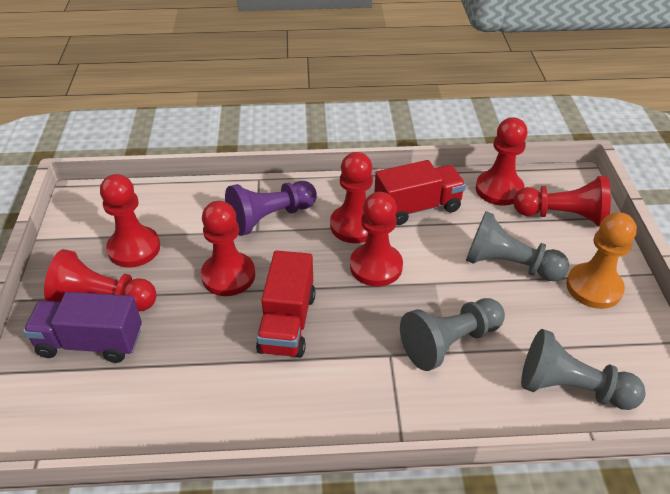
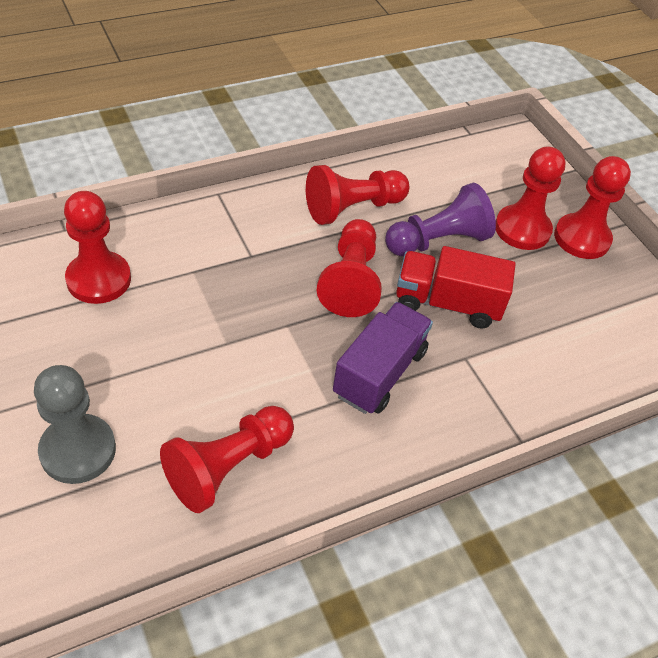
grey pawn: 3 -> 1
orange pawn: 1 -> 0
red pawn: 7 -> 6
red truck: 2 -> 1

